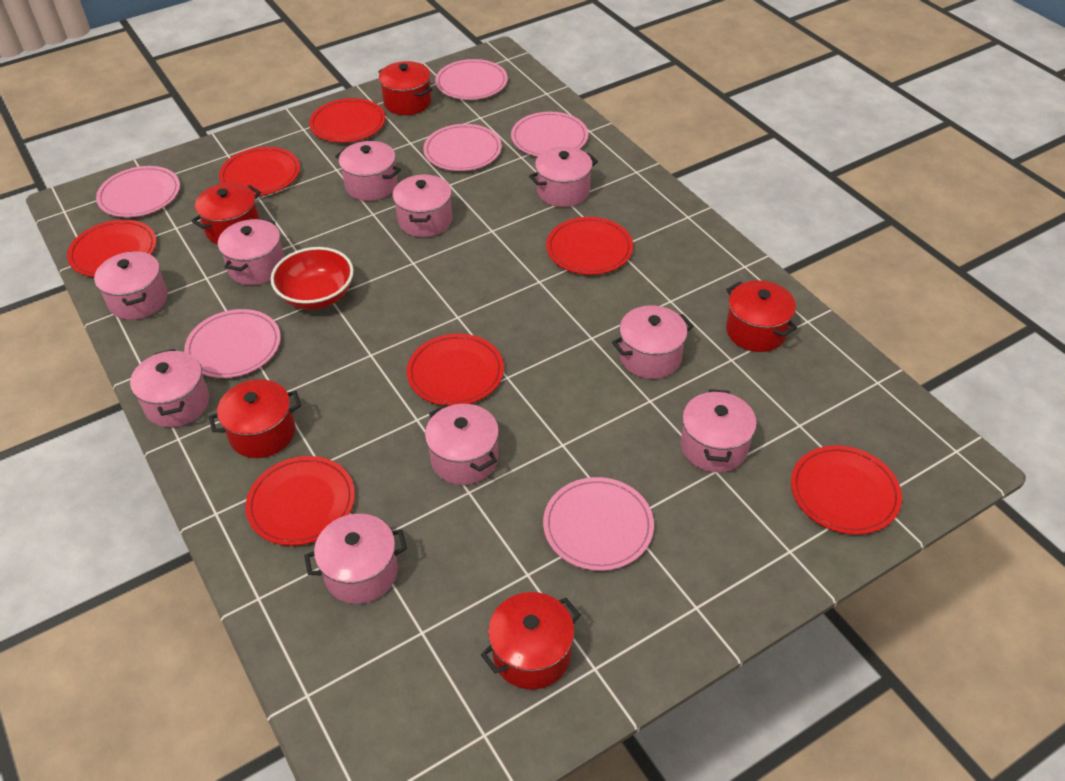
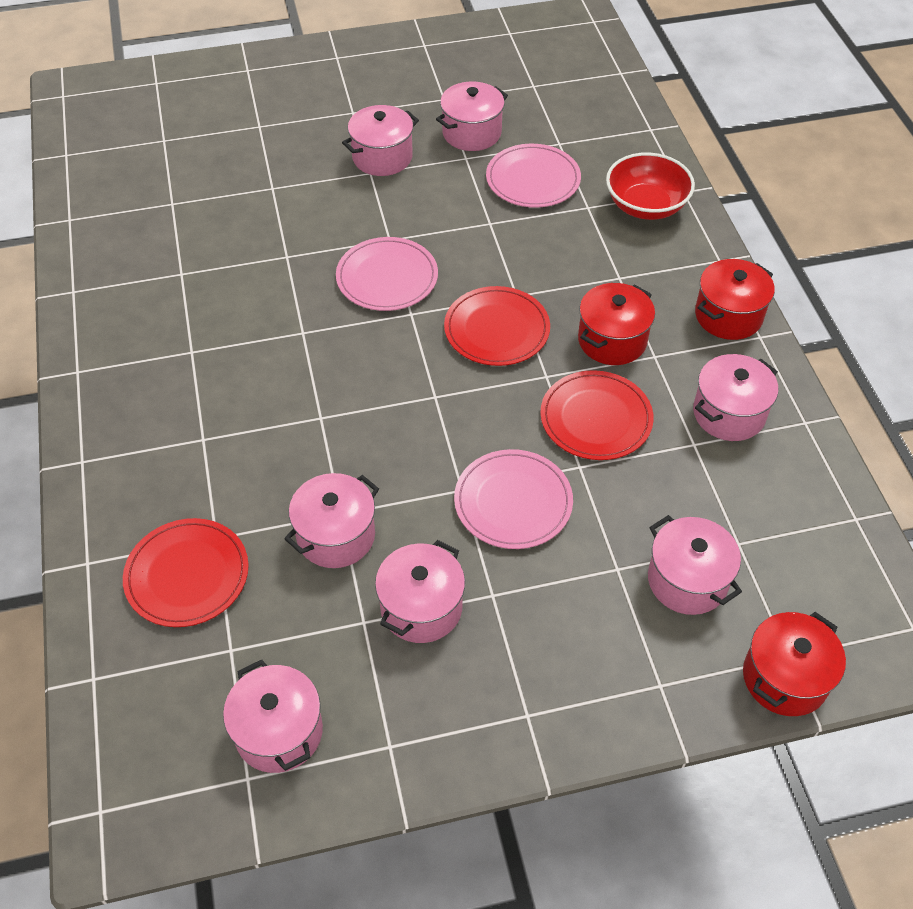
pink plate: 6 -> 3
pink pot: 10 -> 7
red plate: 7 -> 3
red pot: 5 -> 3

